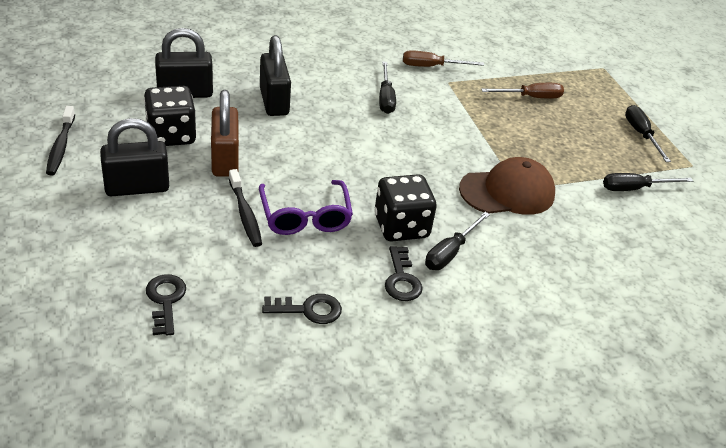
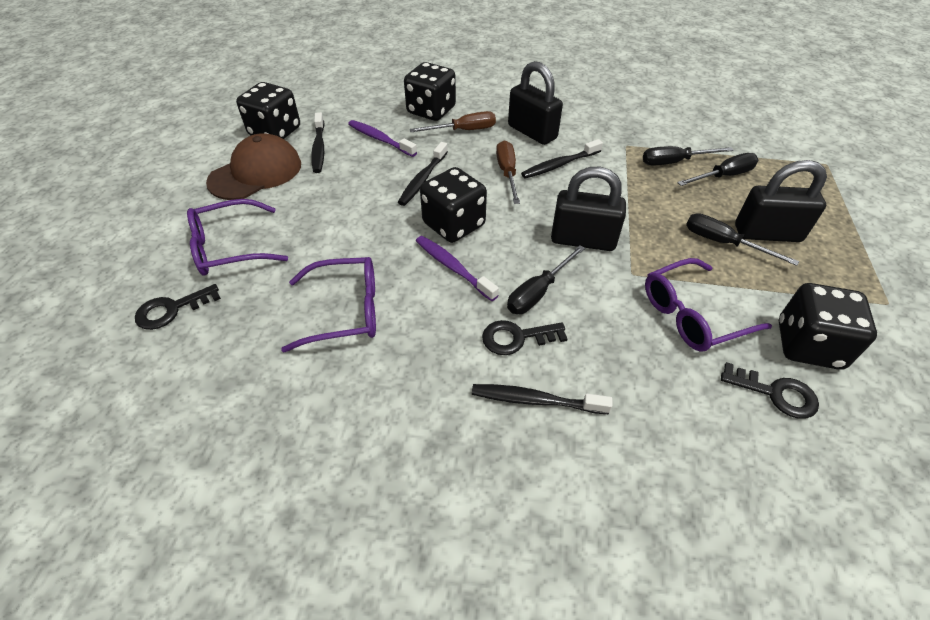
black dice: 2 -> 4
black toothbrush: 2 -> 4
brown padlock: 1 -> 0
purple glasses: 1 -> 3
purple toothbrush: 0 -> 2

